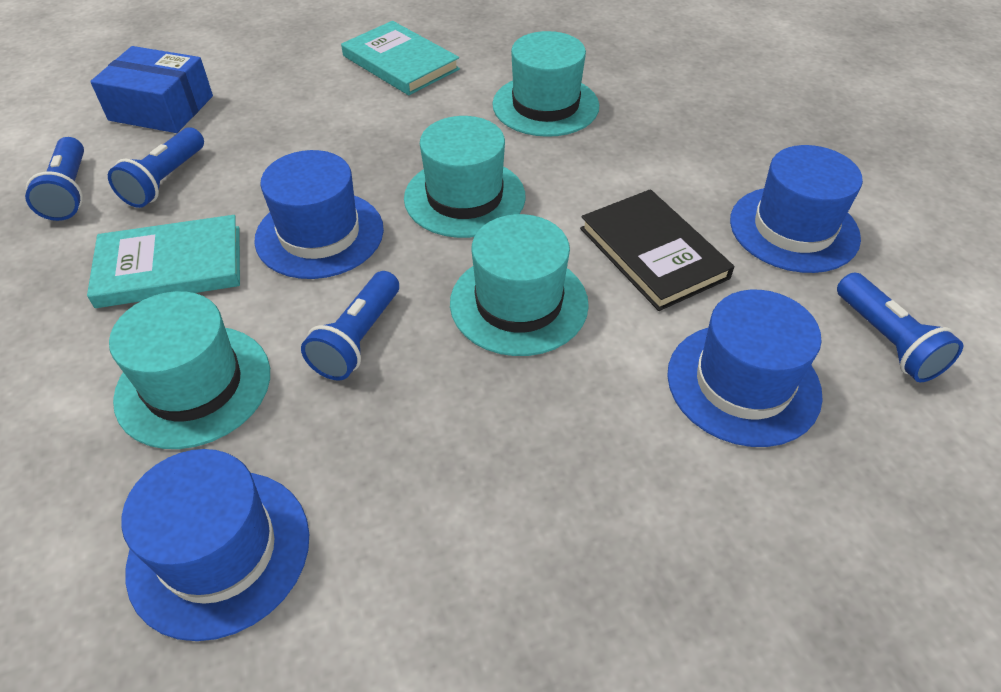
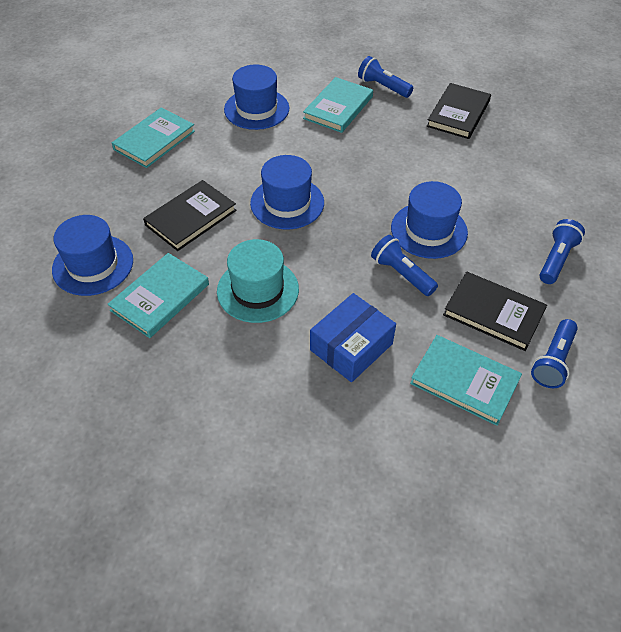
black book: 1 -> 3
turquoise book: 2 -> 4
turquoise hat: 4 -> 1

